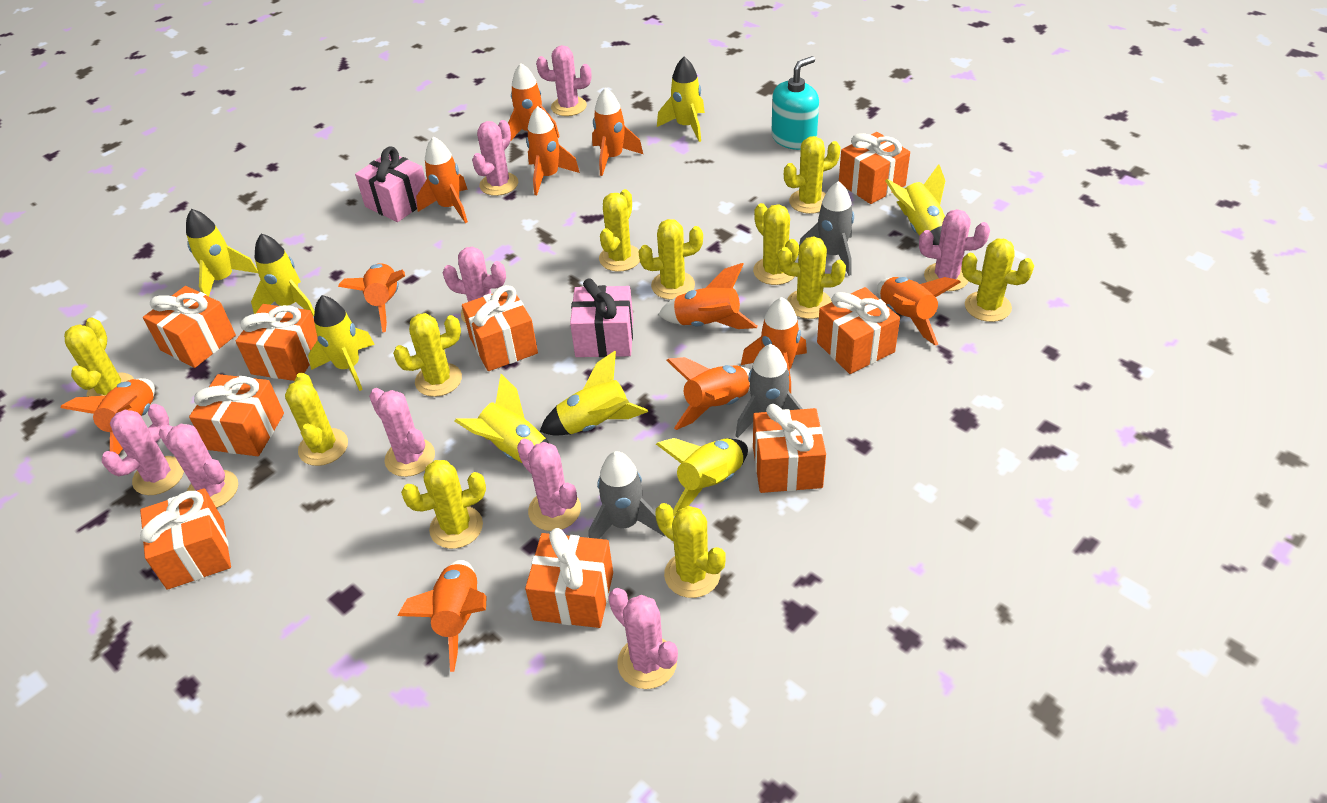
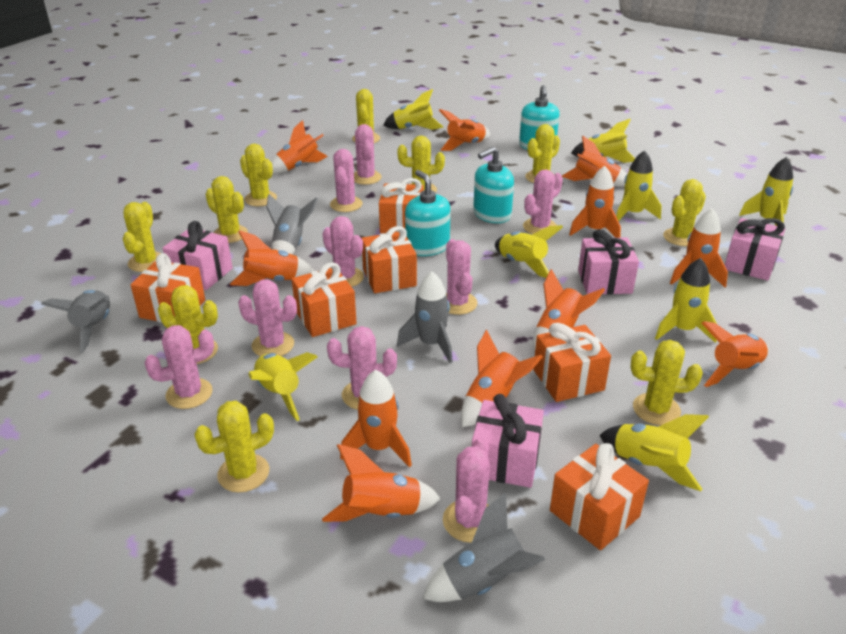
grey rocket: 3 -> 4
orange gift: 9 -> 6
pink gift: 2 -> 4
turquoise soap dispenser: 1 -> 3
yellow cactus: 11 -> 10

